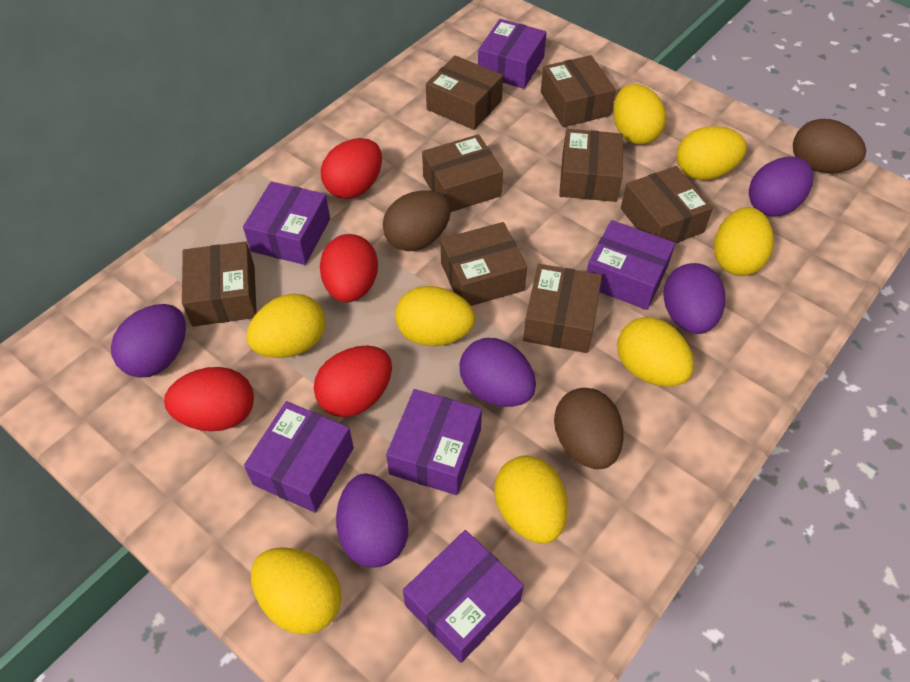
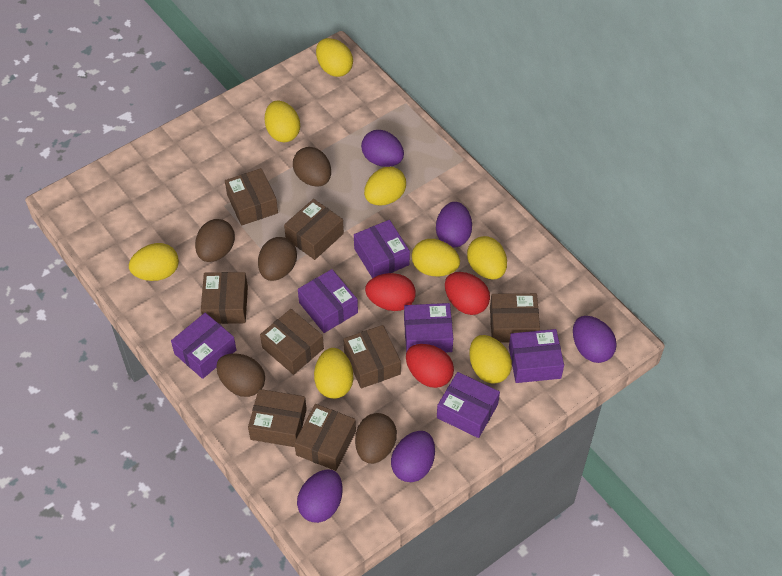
brown egg: 3 -> 5
red egg: 4 -> 3

